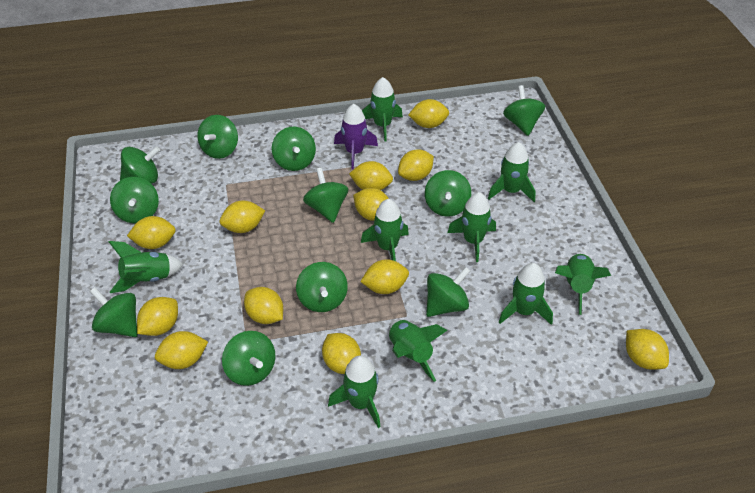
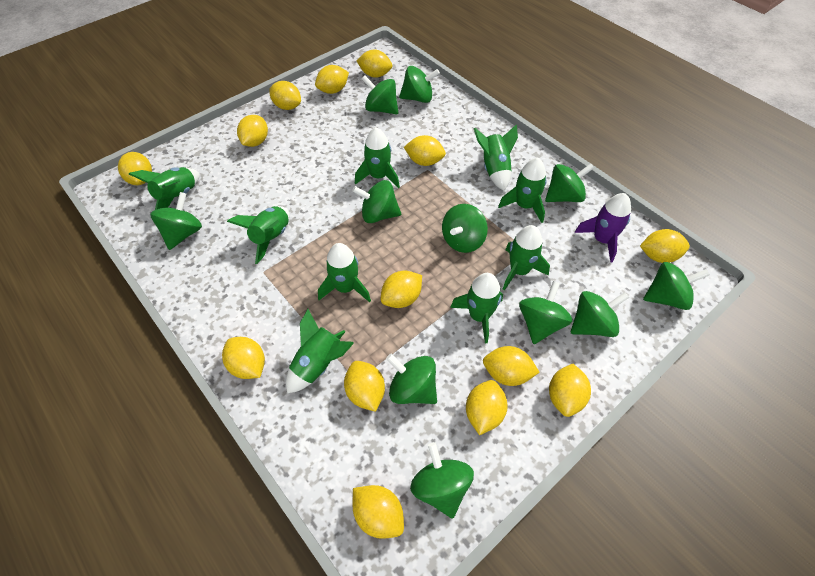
yellow lemon: 12 -> 14

